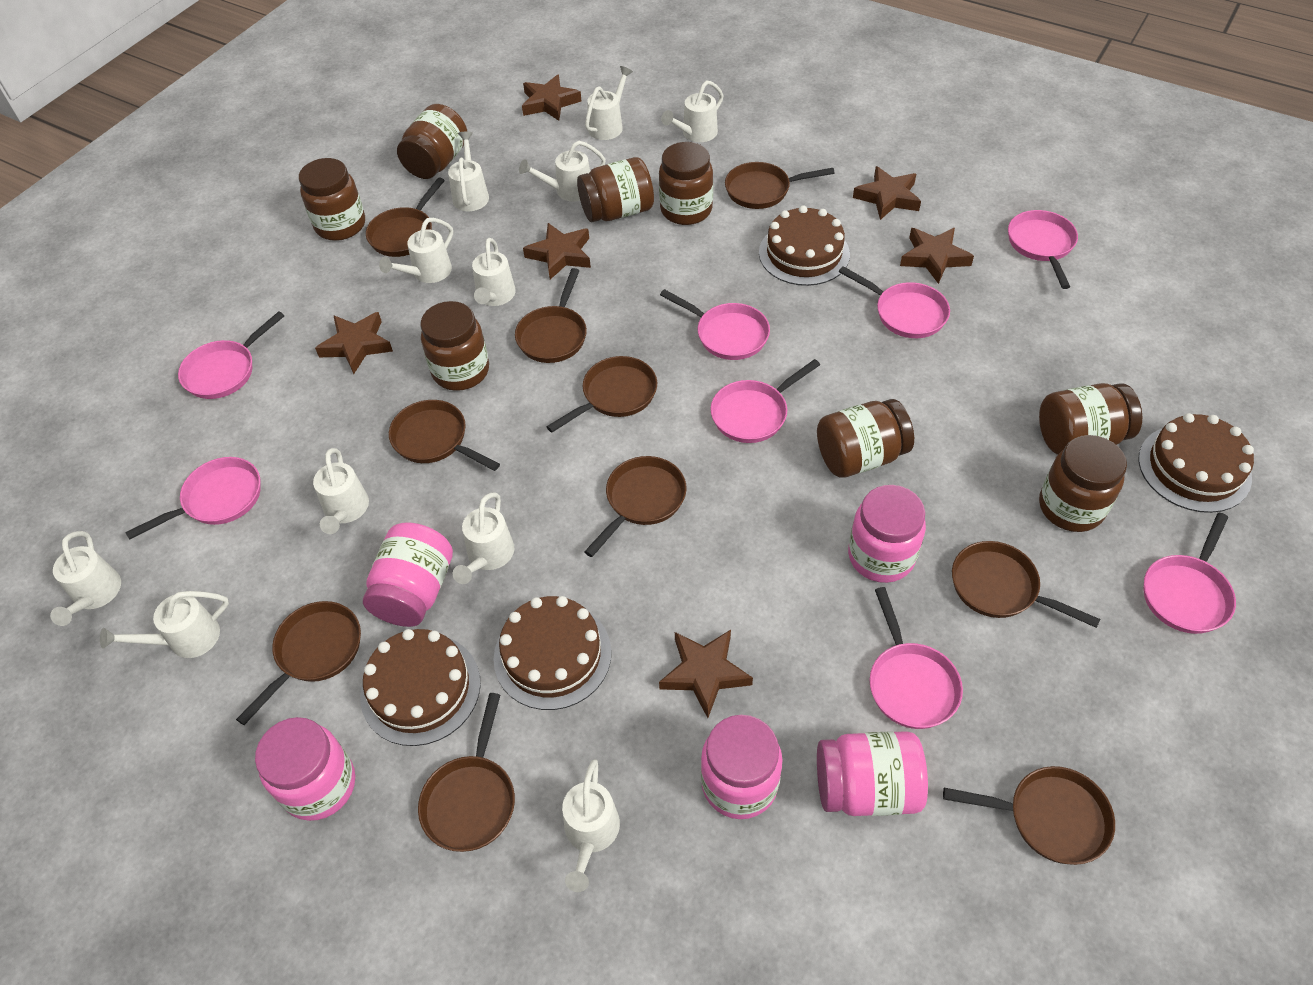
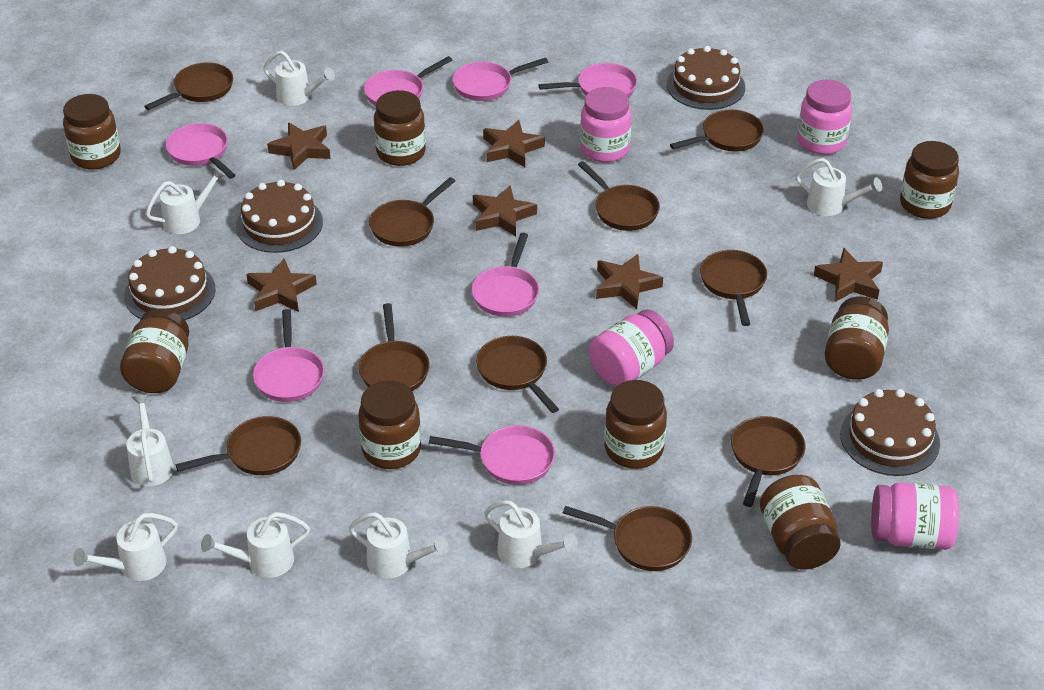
pink jar: 5 -> 4
pink pan: 8 -> 7
white watering can: 11 -> 8

